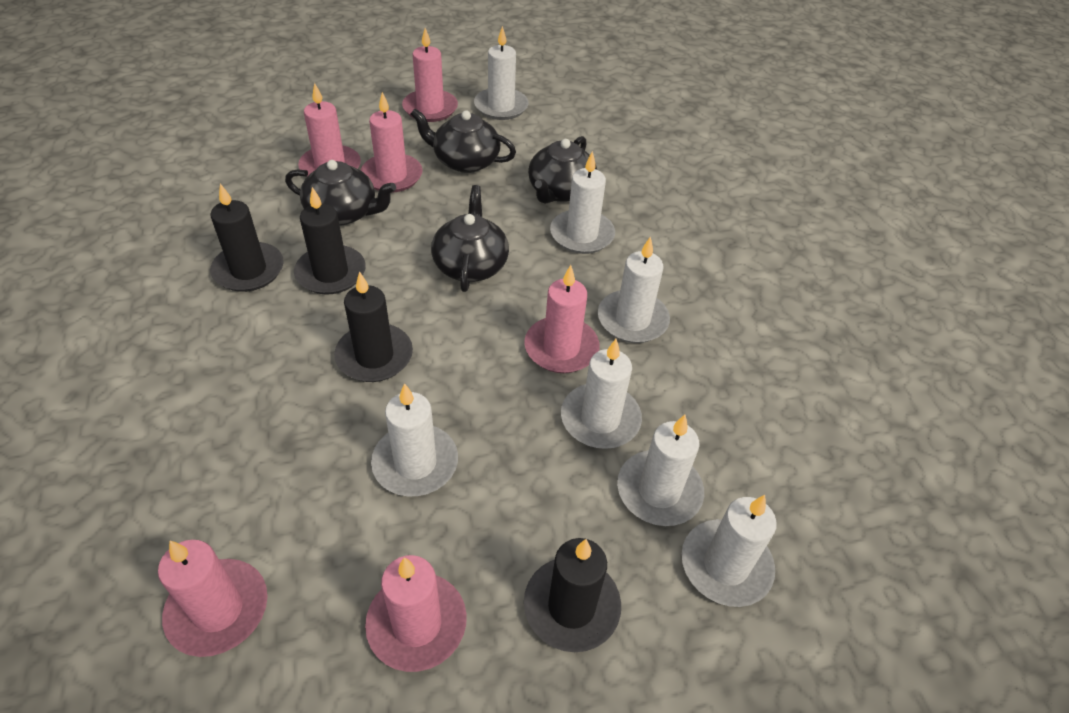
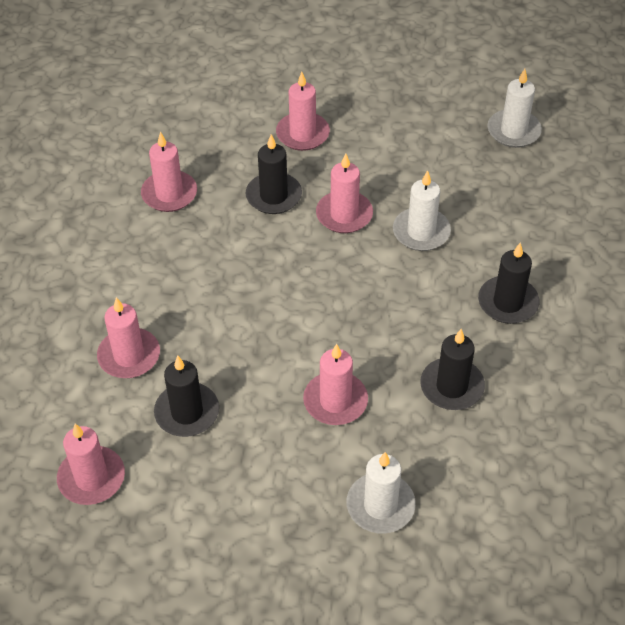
black teapot: 4 -> 0
white candle: 7 -> 3

